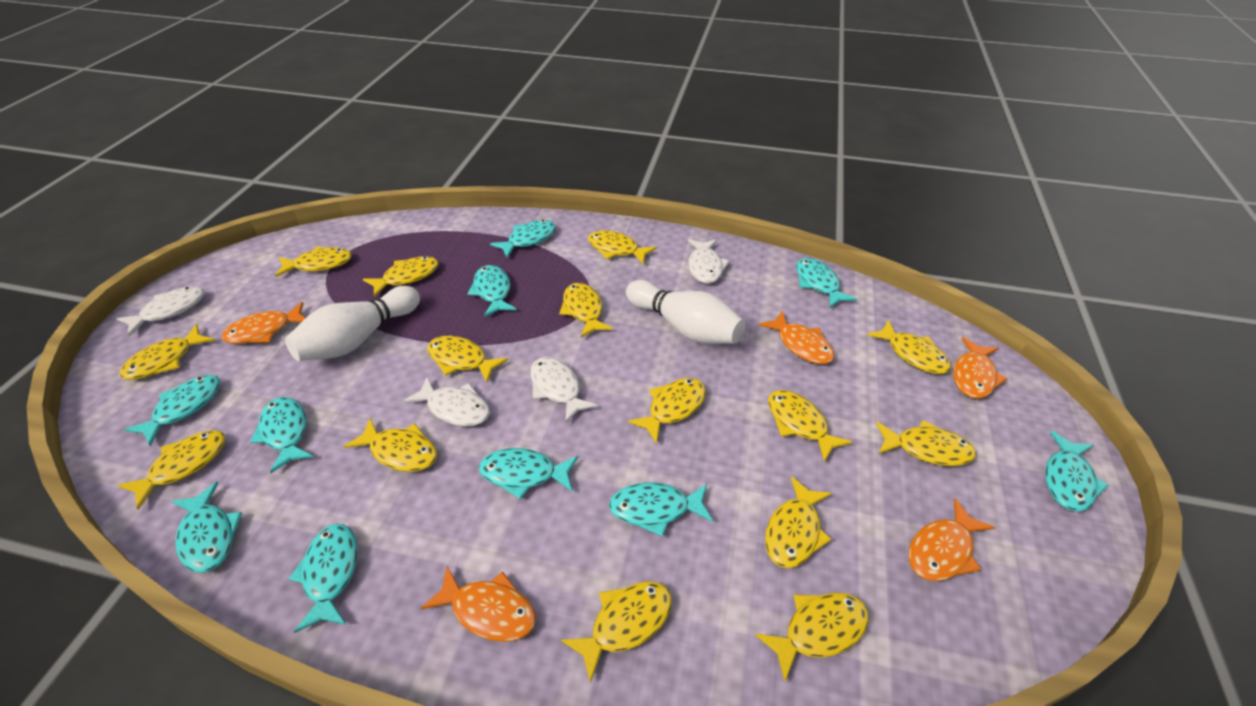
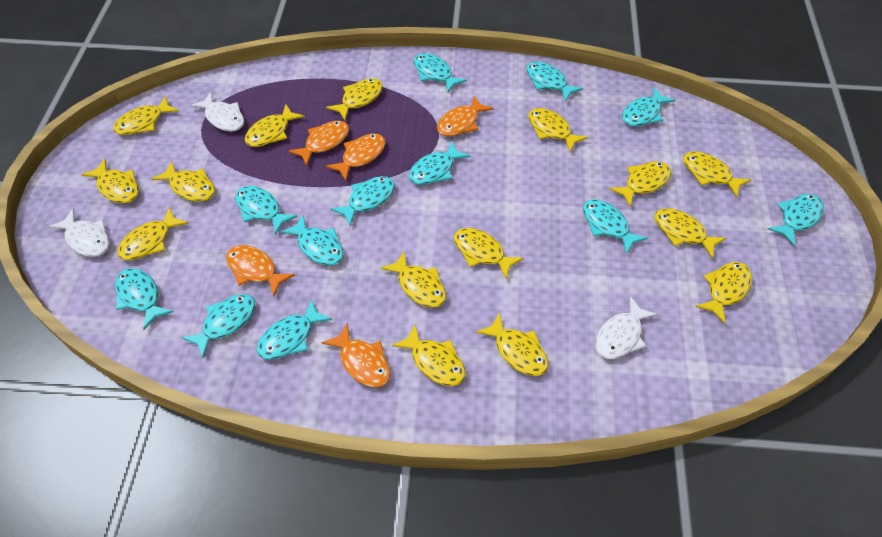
turquoise fish: 10 -> 12
white bowling pin: 2 -> 0
white fish: 4 -> 3

